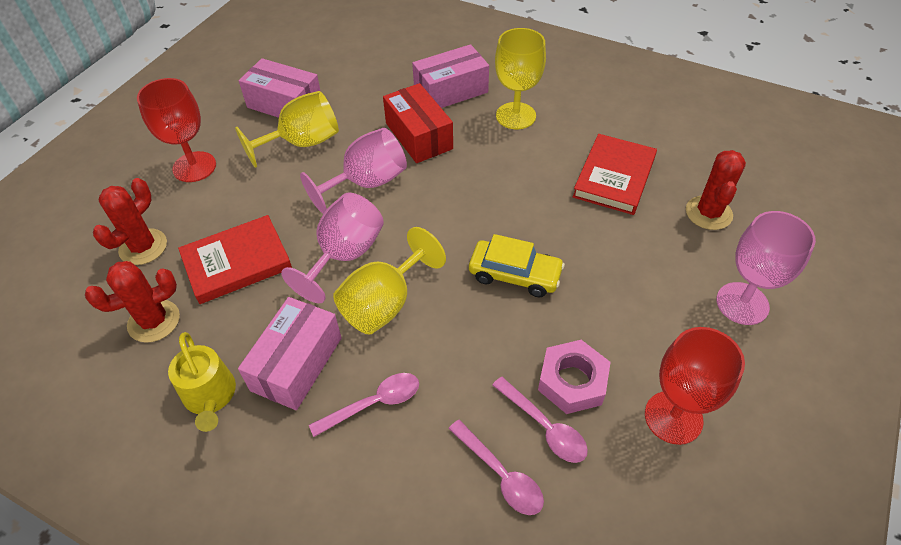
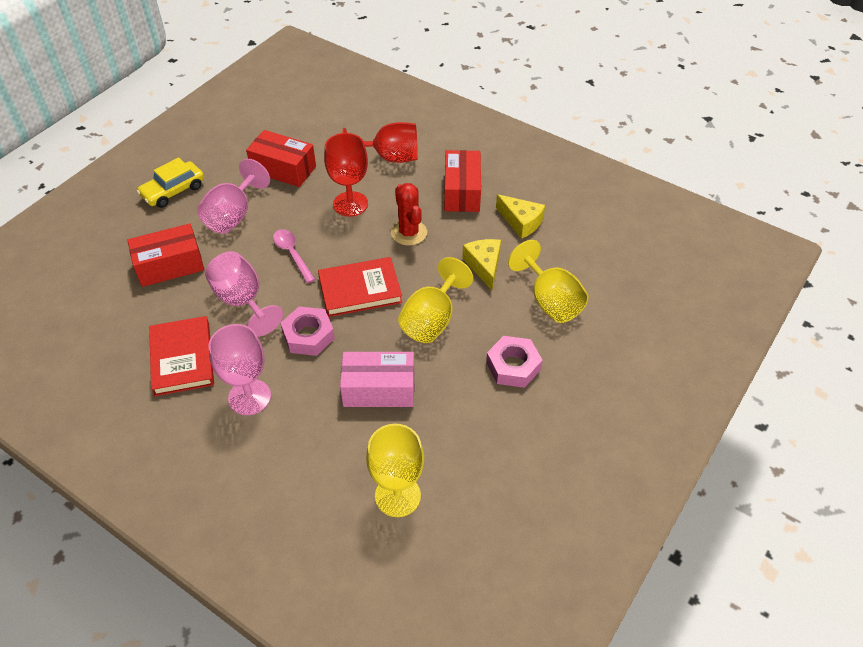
pink box: 3 -> 1
pink nut: 1 -> 2
pink spoon: 3 -> 1
red box: 1 -> 3
red cactus: 3 -> 1
yellow cheese: 0 -> 2
yellow watering can: 1 -> 0

